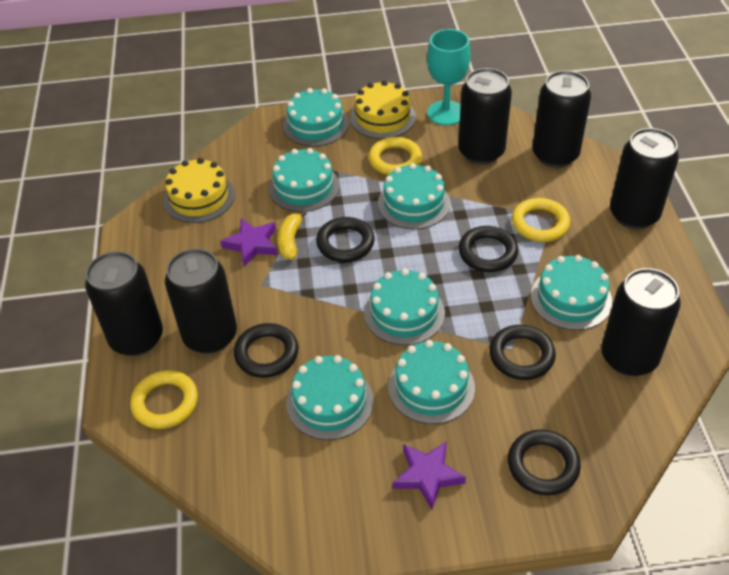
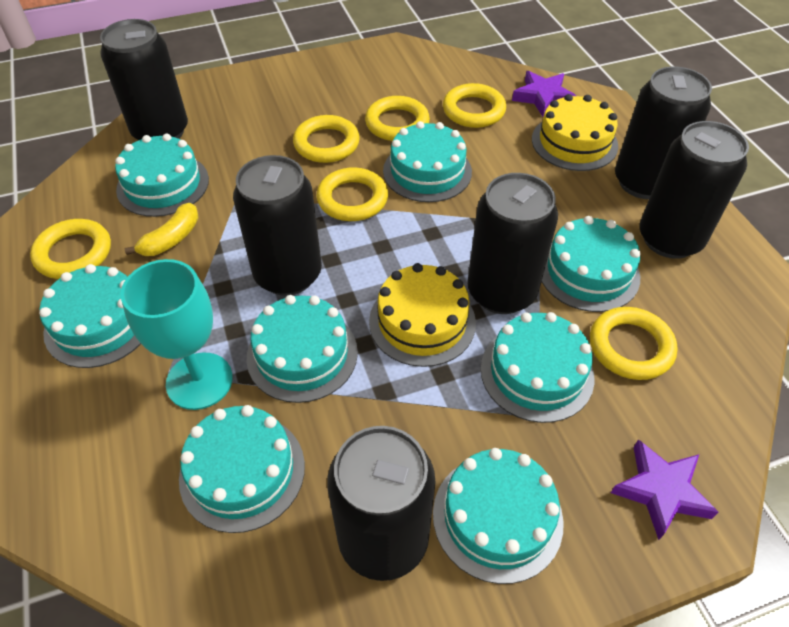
black ring: 5 -> 0
turquoise cake: 7 -> 8
yellow ring: 3 -> 6

